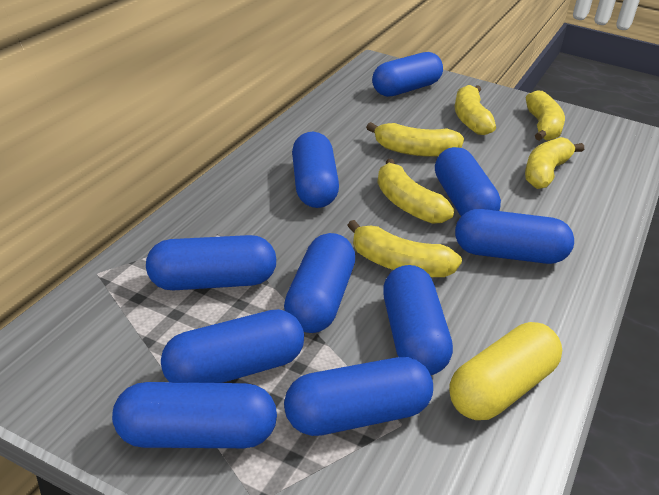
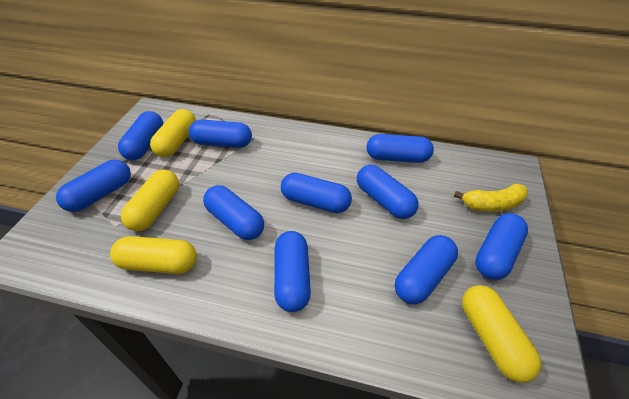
yellow banana: 6 -> 1
yellow capsule: 1 -> 4

